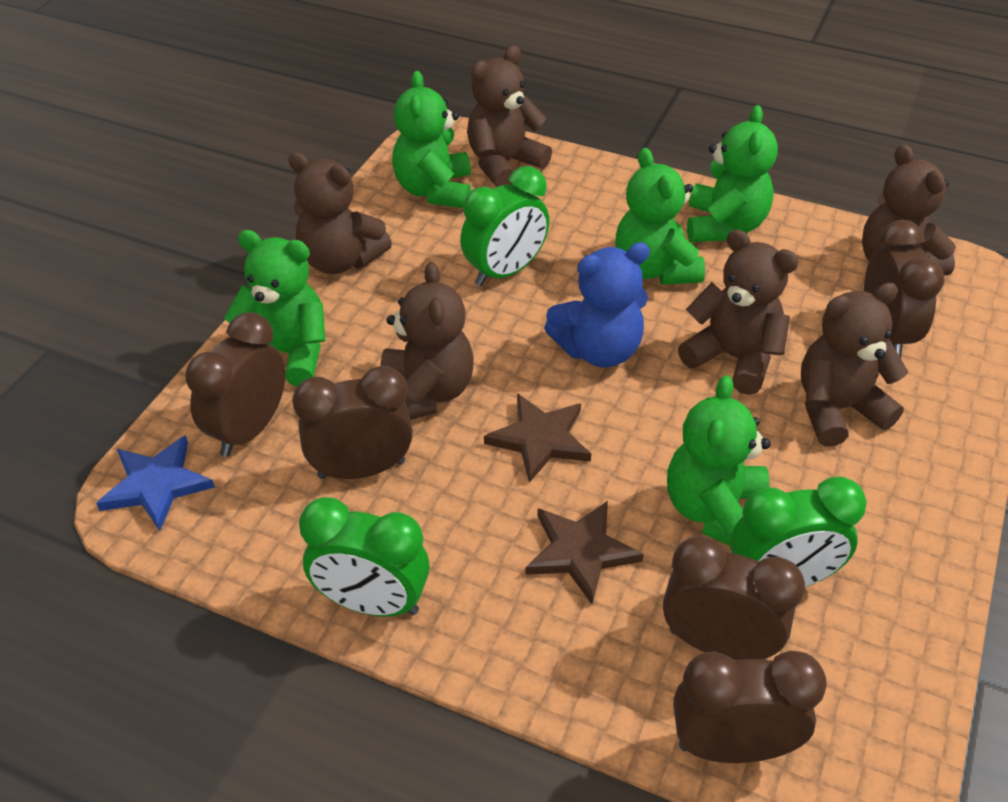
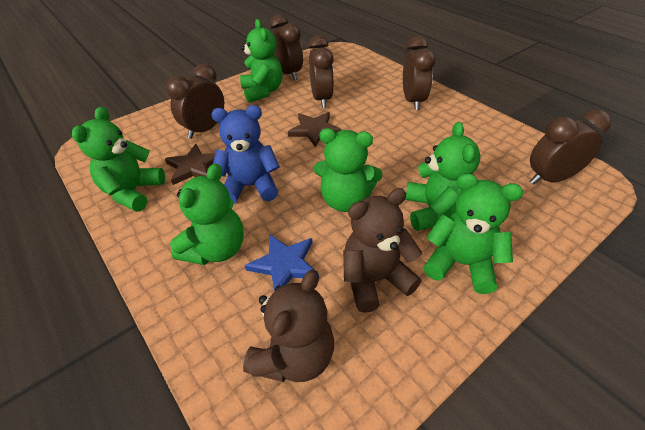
brown teddy bear: 6 -> 2
green clock: 3 -> 0
green teddy bear: 5 -> 6

